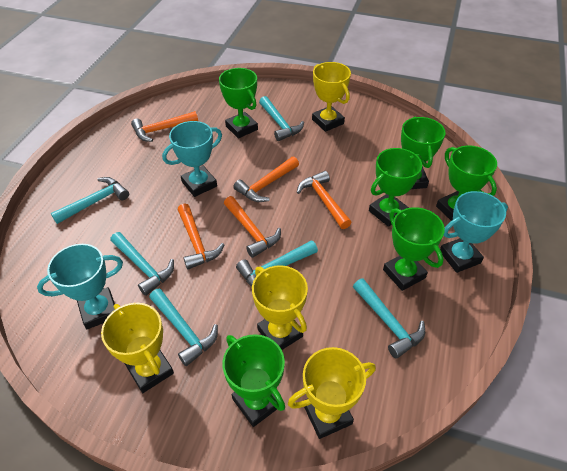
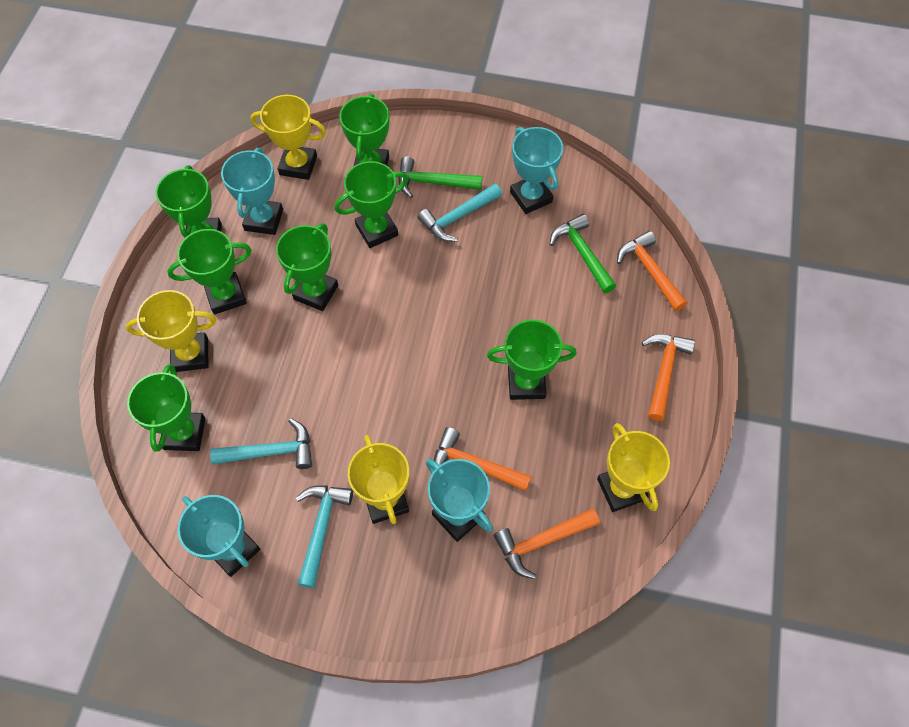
green hammer: 0 -> 2
green trophy: 6 -> 7
orange hammer: 5 -> 4
turquoise hammer: 6 -> 3
turquoise trophy: 3 -> 4

